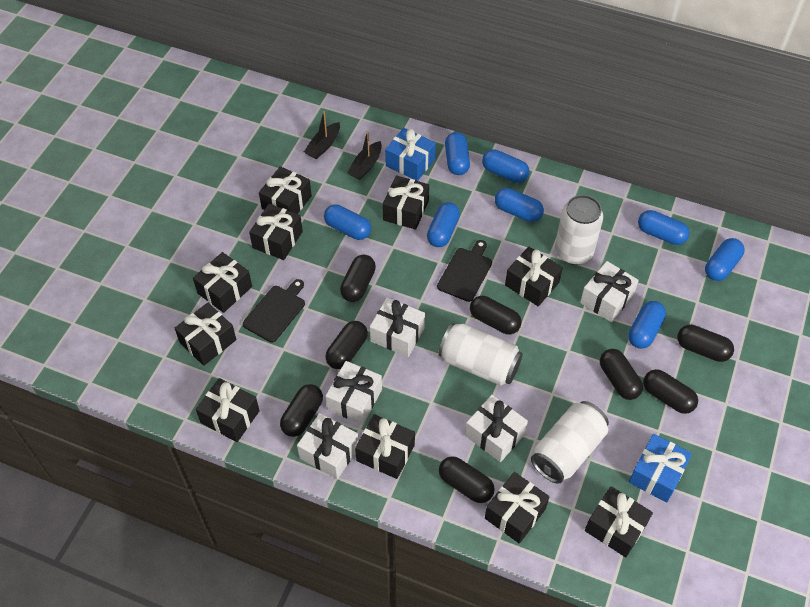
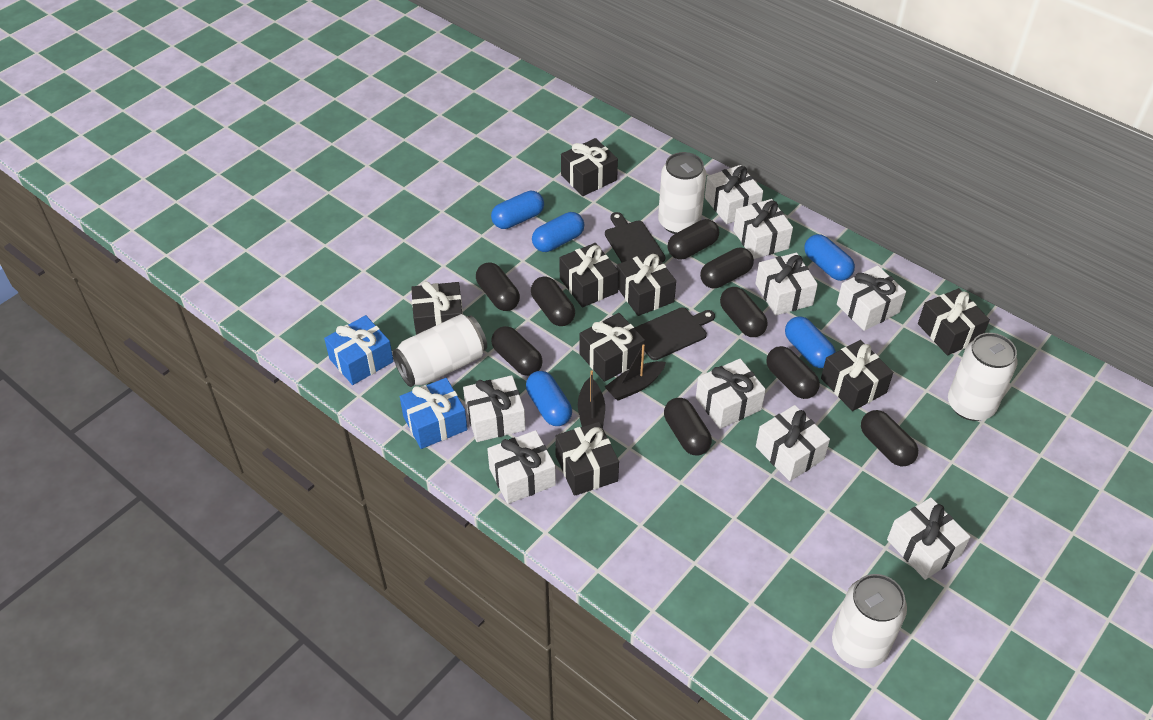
black capsule: 8 -> 9
black gift: 10 -> 8
blue capsule: 8 -> 5
white can: 3 -> 4
white gift: 5 -> 9

